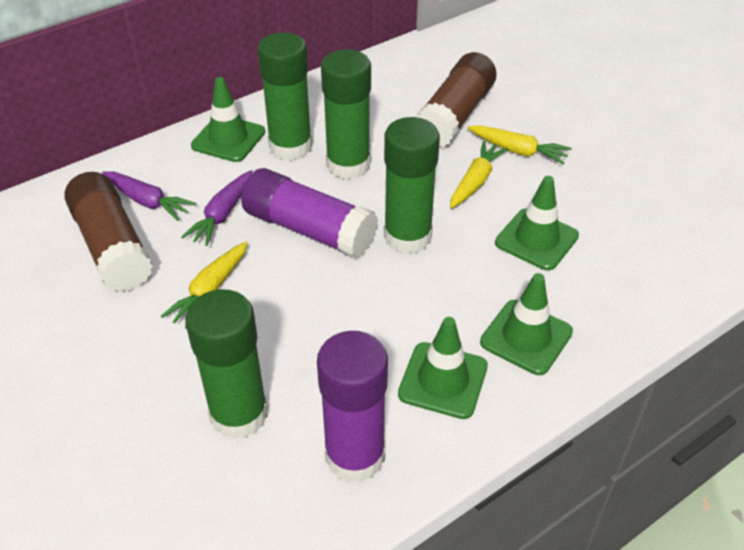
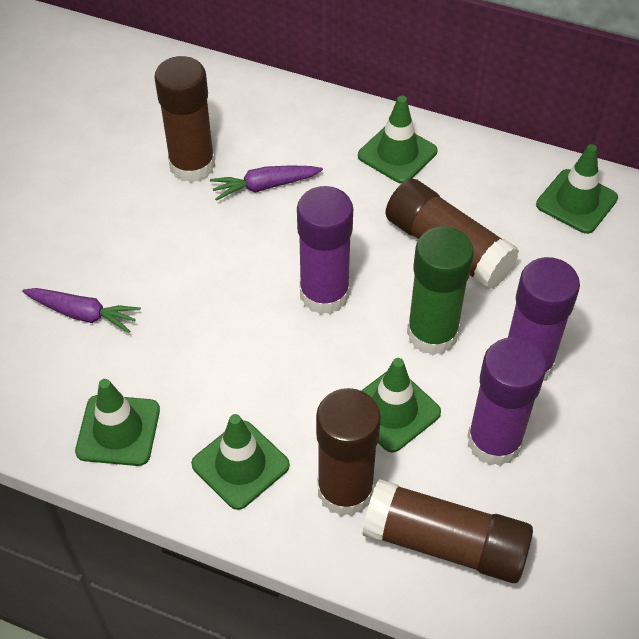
brown glue stick: 2 -> 4
green glue stick: 4 -> 1
green traffic cone: 4 -> 5
purple glue stick: 2 -> 3
yellow carrot: 3 -> 0

